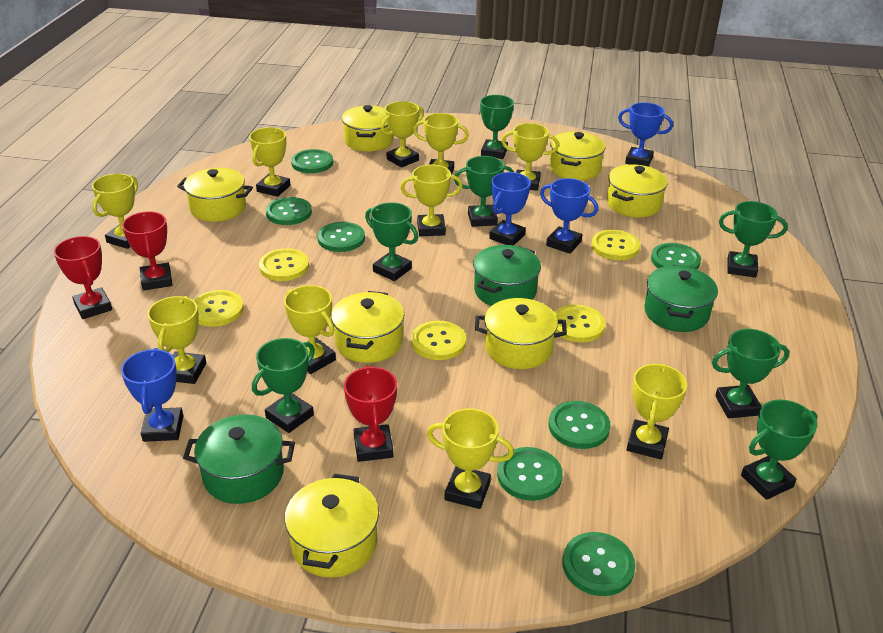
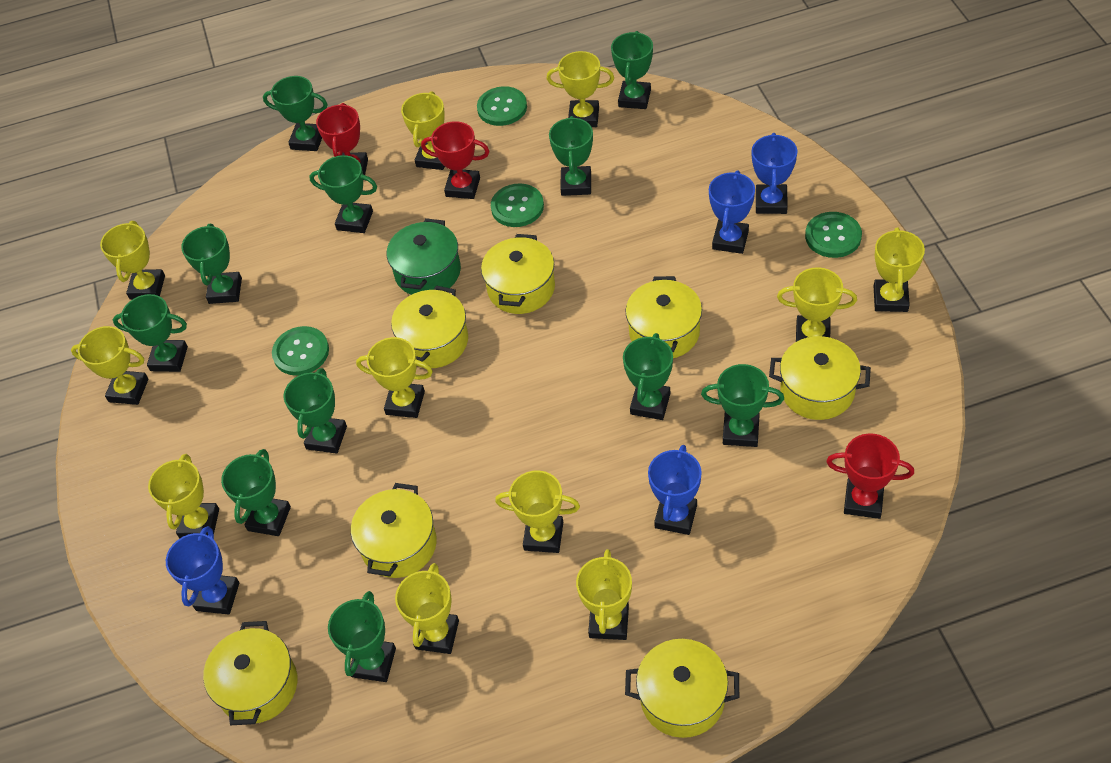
green button: 7 -> 4
green pot: 3 -> 1
green trophy: 7 -> 11
yellow button: 5 -> 0
yellow trophy: 10 -> 11

